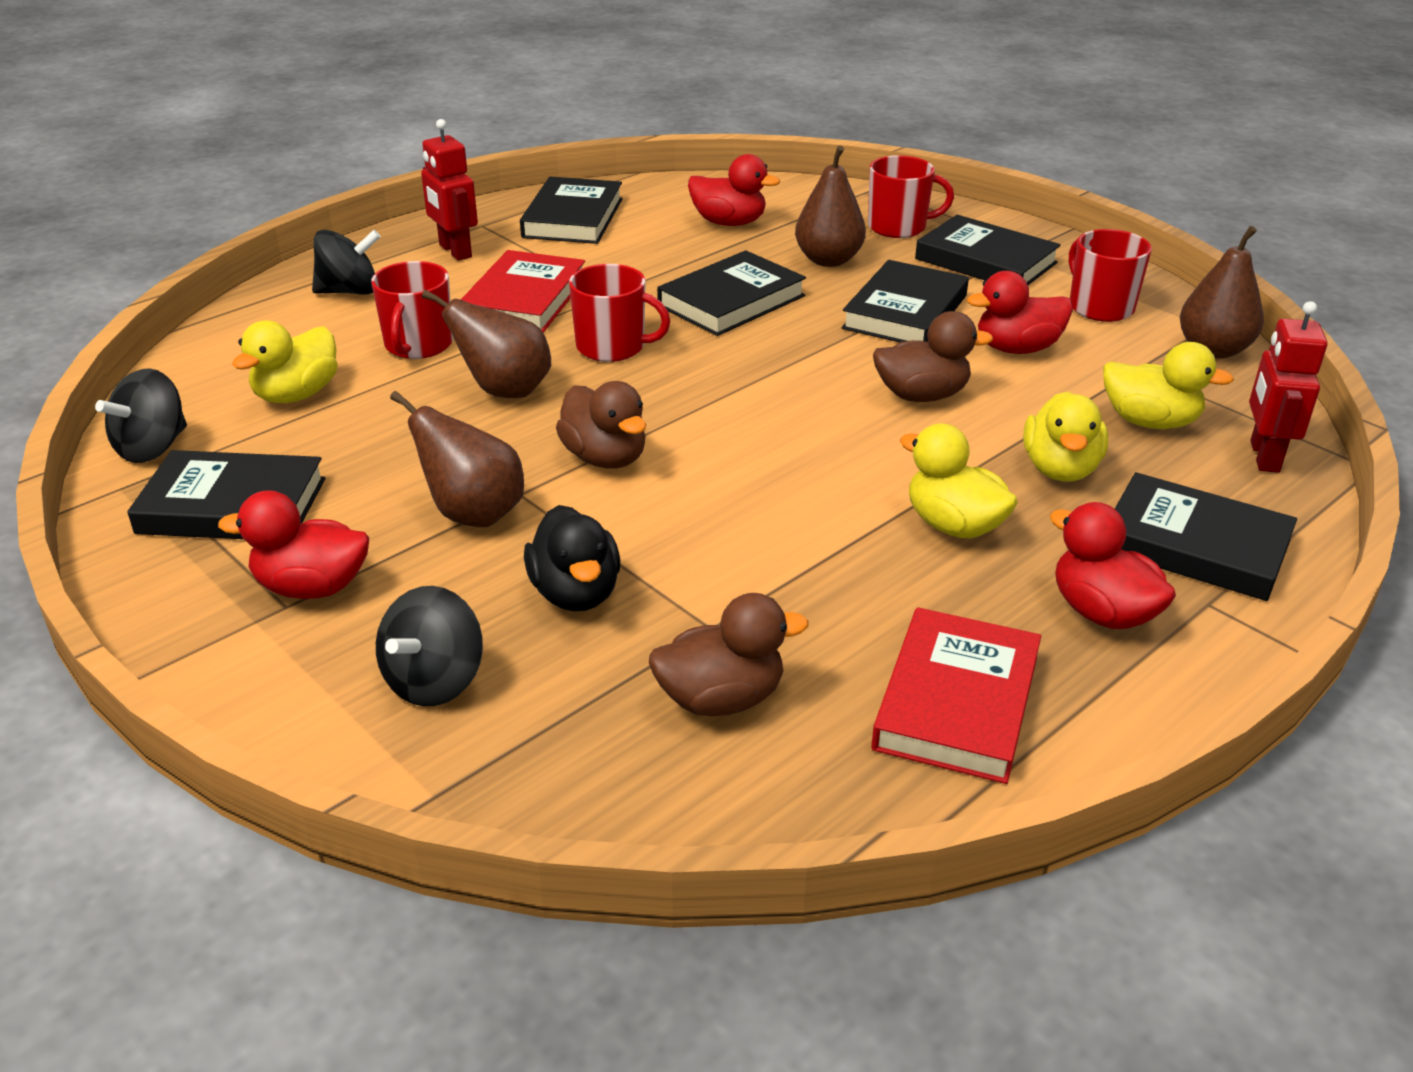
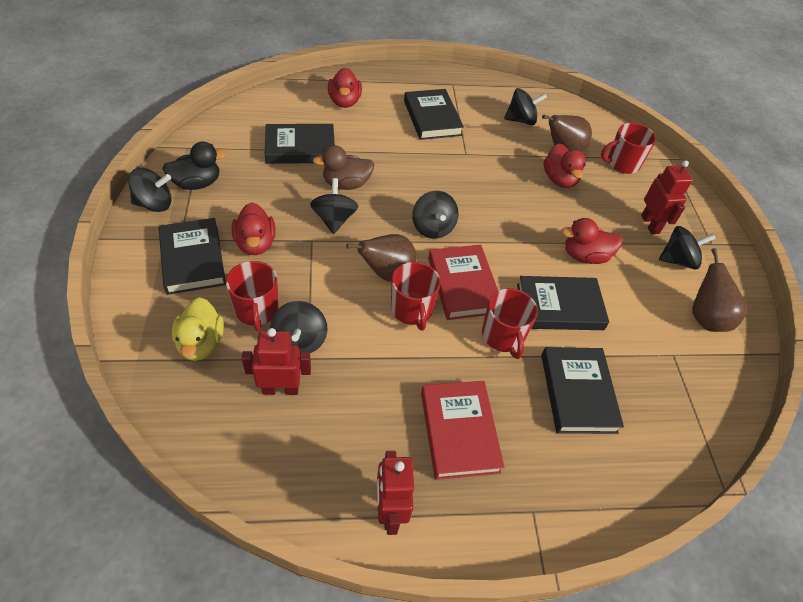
black book: 6 -> 5
black spinning top: 3 -> 6
brown duck: 3 -> 1
brown pear: 4 -> 3
red robot: 2 -> 3
yellow duck: 4 -> 1

